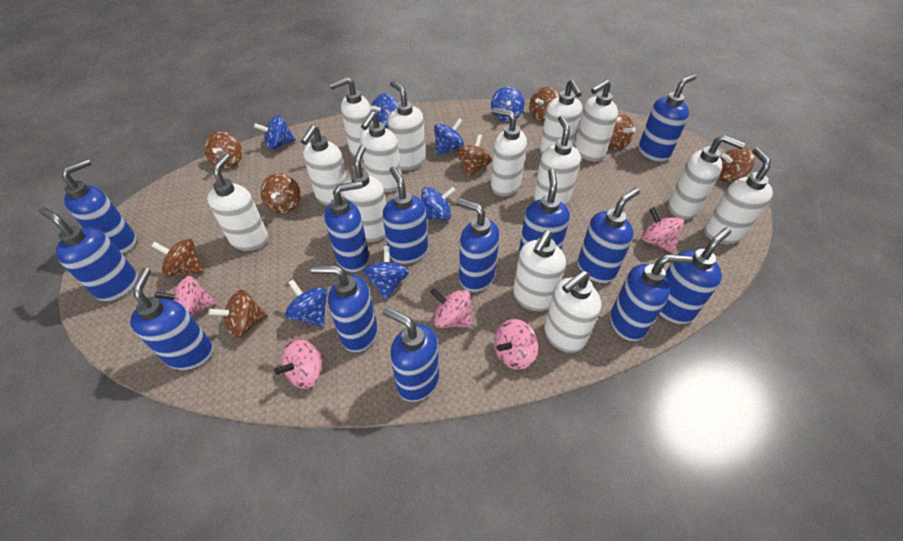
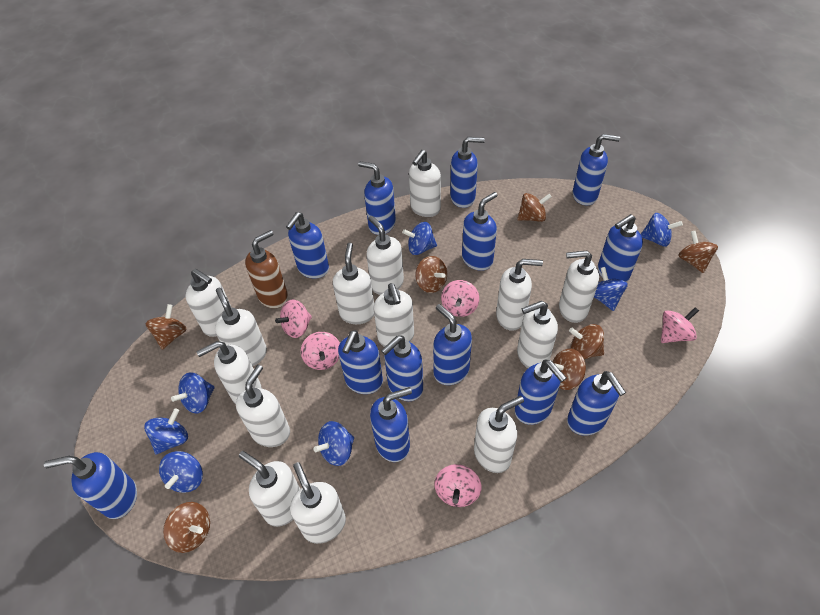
brown soap dispenser: 0 -> 1
brown spinning top: 8 -> 7

